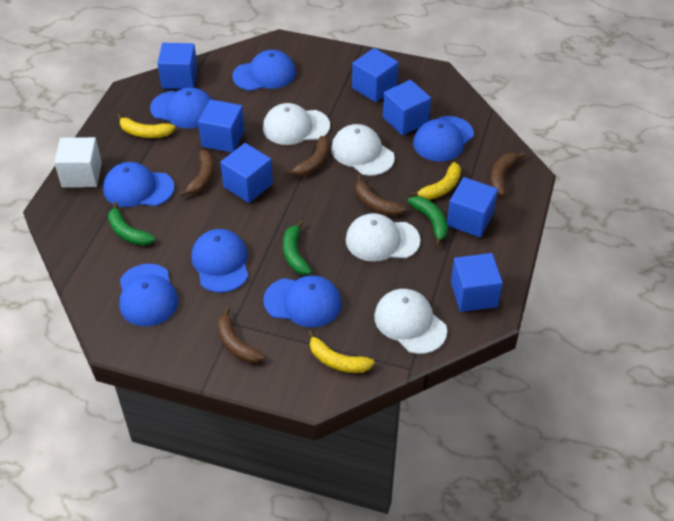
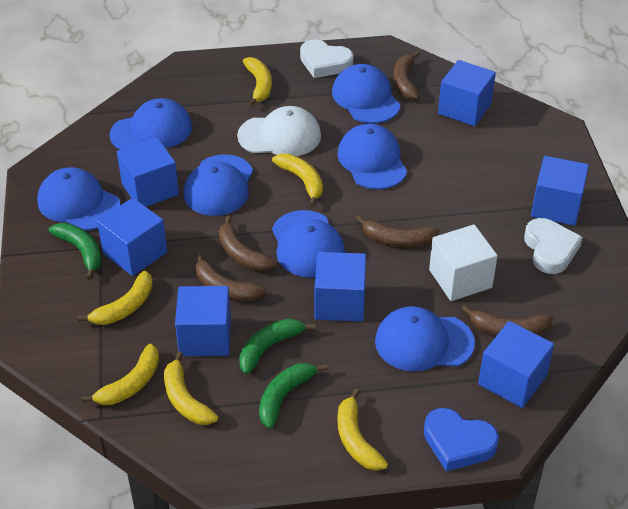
blue heart: 0 -> 1
white cap: 4 -> 1
white heart: 0 -> 2
yellow banana: 3 -> 6

